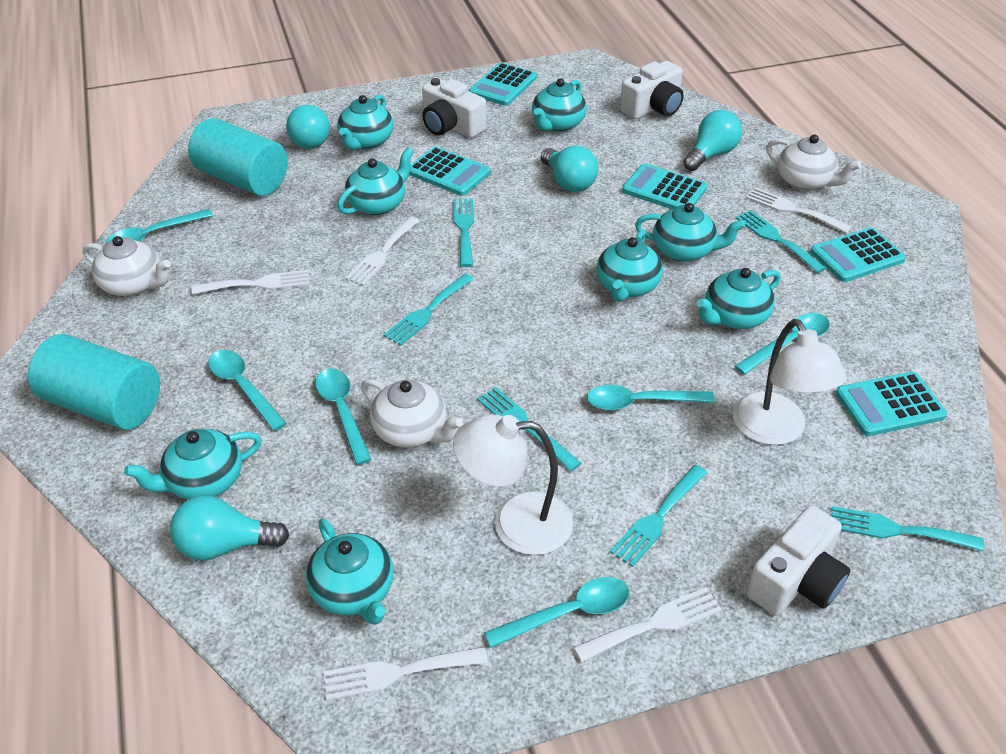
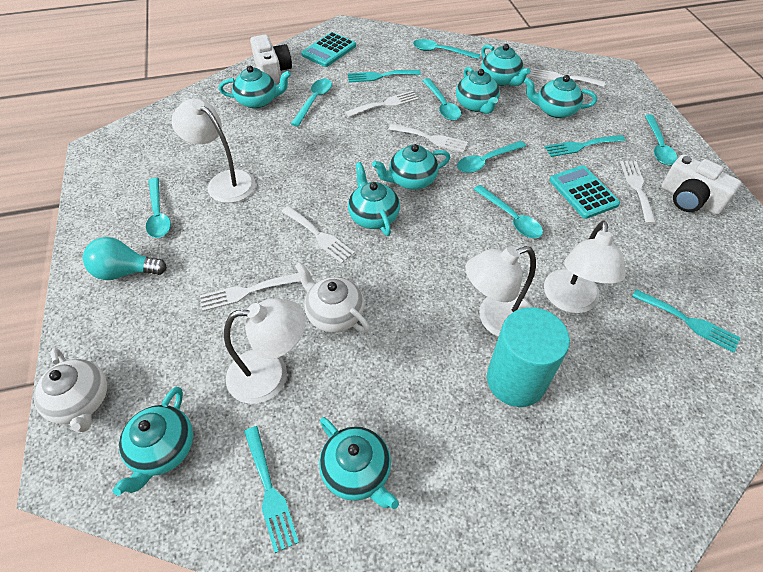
turquoise calculator: 5 -> 2
turquoise cylinder: 2 -> 1
turquoise fork: 6 -> 4
turquoise light bulb: 4 -> 1
turquoise spoon: 6 -> 7
white camera: 3 -> 2
white fork: 5 -> 6
white lamp: 2 -> 4
white teapot: 3 -> 2

